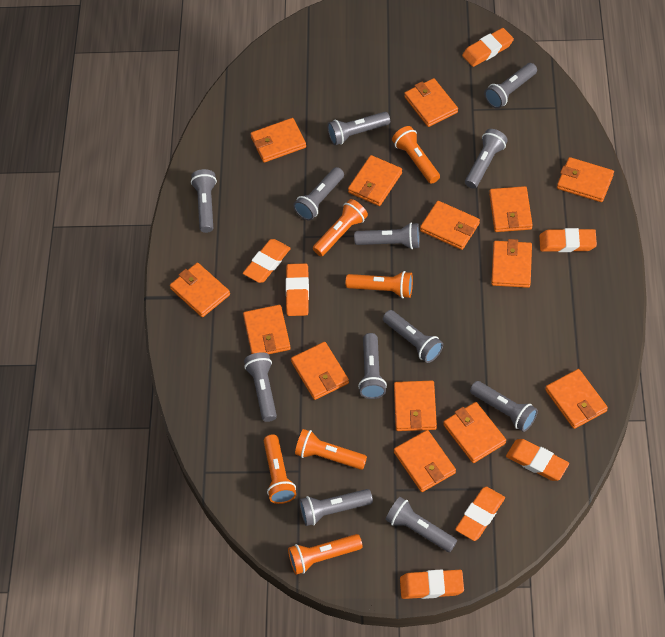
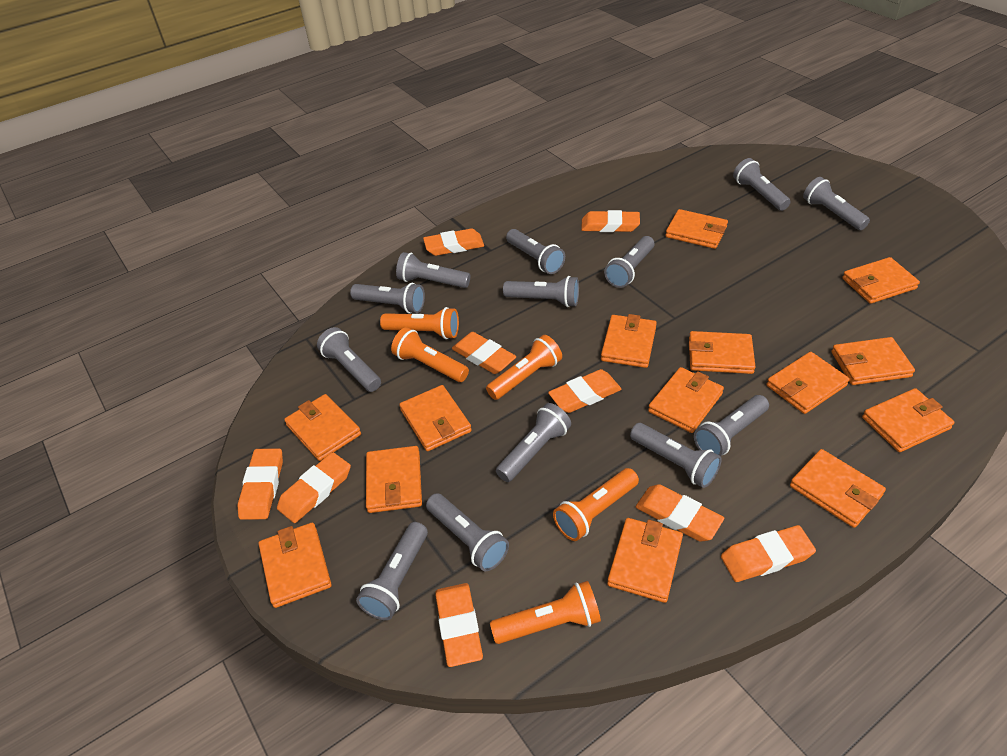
grey flashlight: 12 -> 13
orange eraser: 7 -> 9
orange flashlight: 6 -> 5

